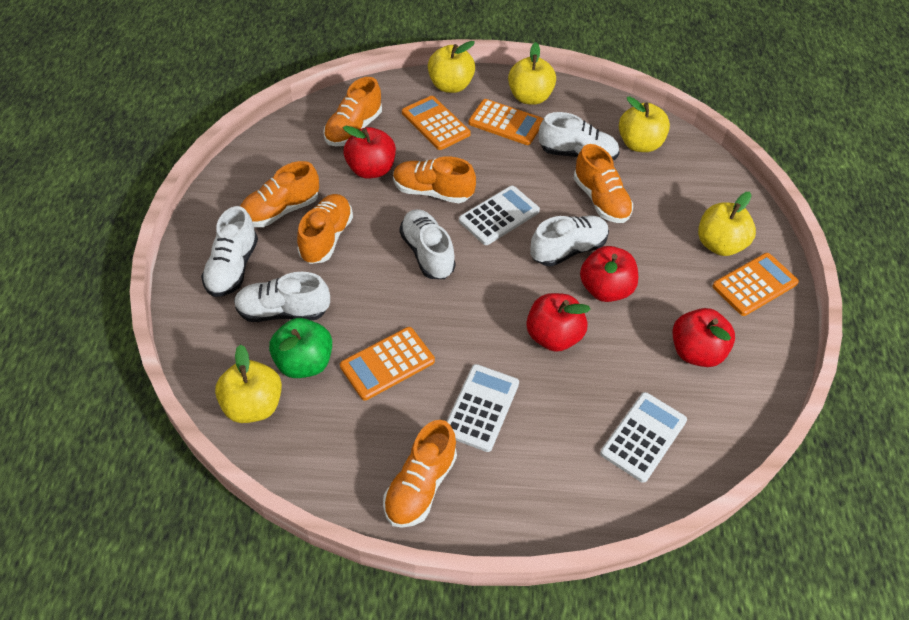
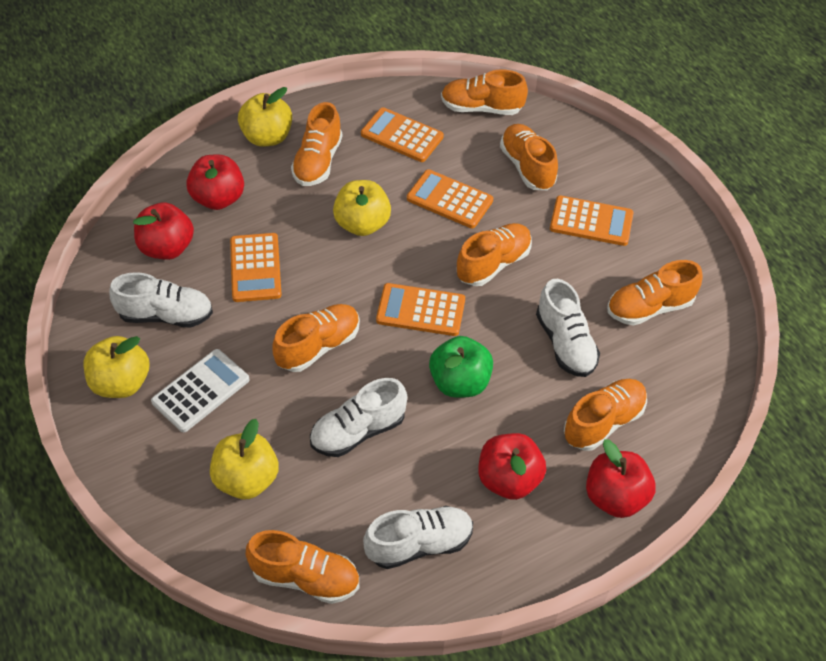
orange calculator: 4 -> 5
orange shoe: 6 -> 8
white calculator: 3 -> 1
white shoe: 5 -> 4
yellow apple: 5 -> 4

